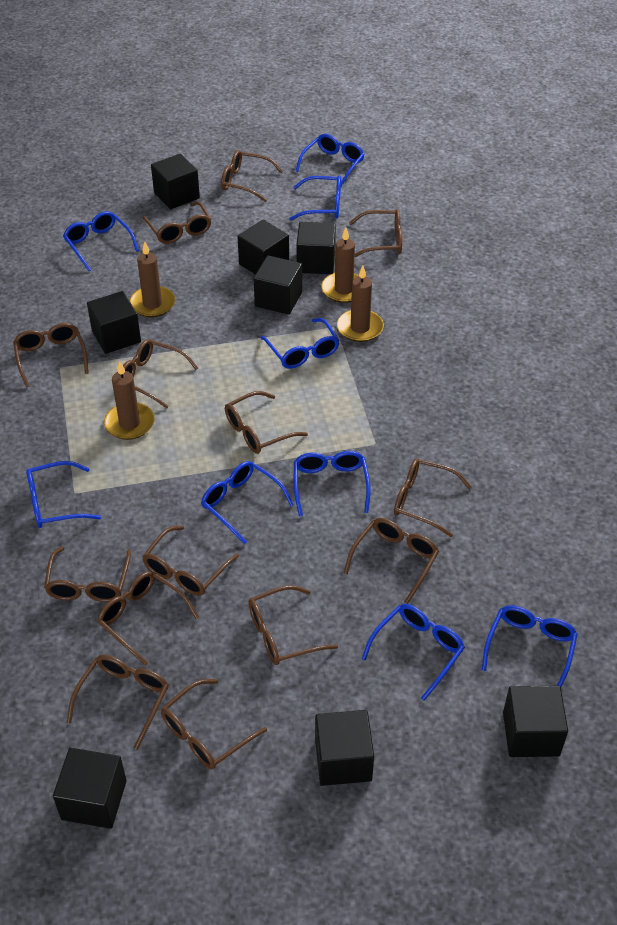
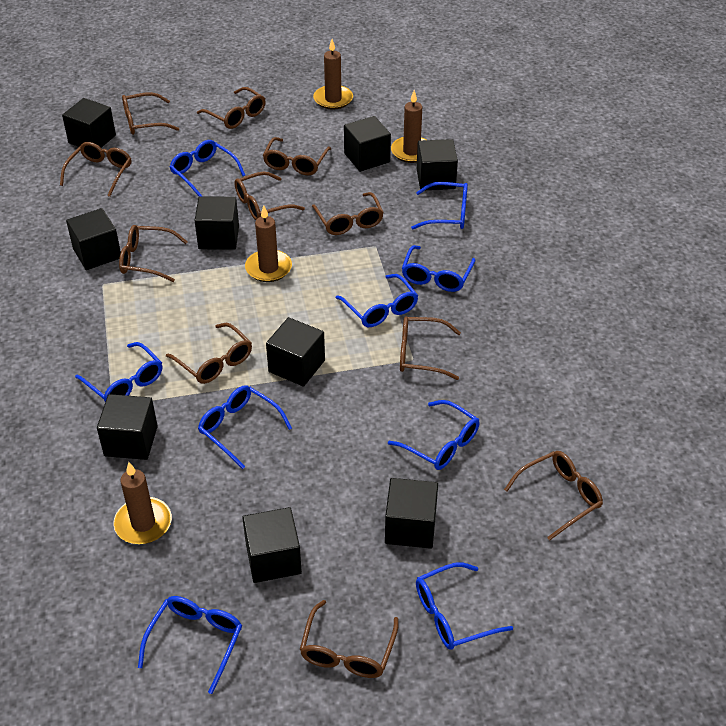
black cube: 8 -> 9
brown glasses: 14 -> 11

